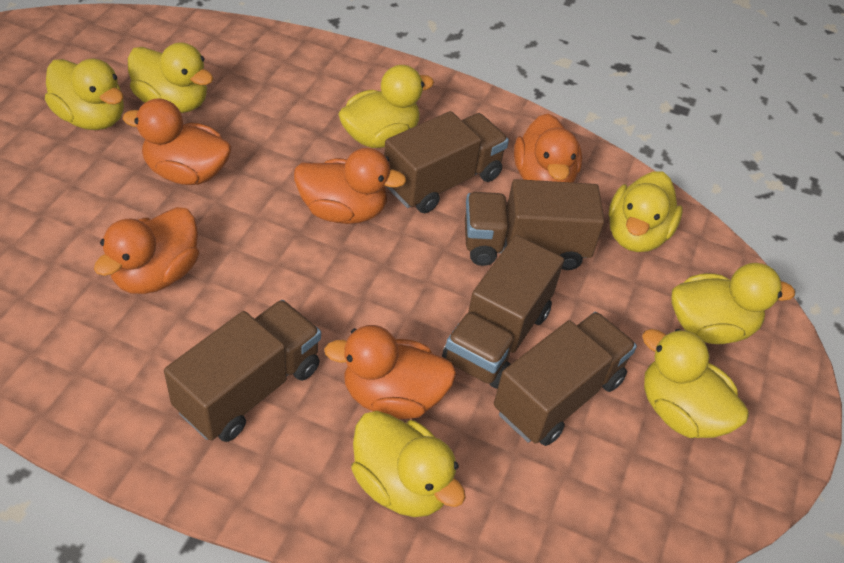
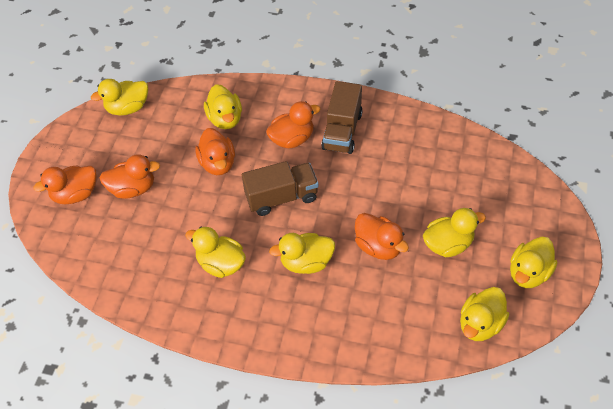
brown truck: 5 -> 2

